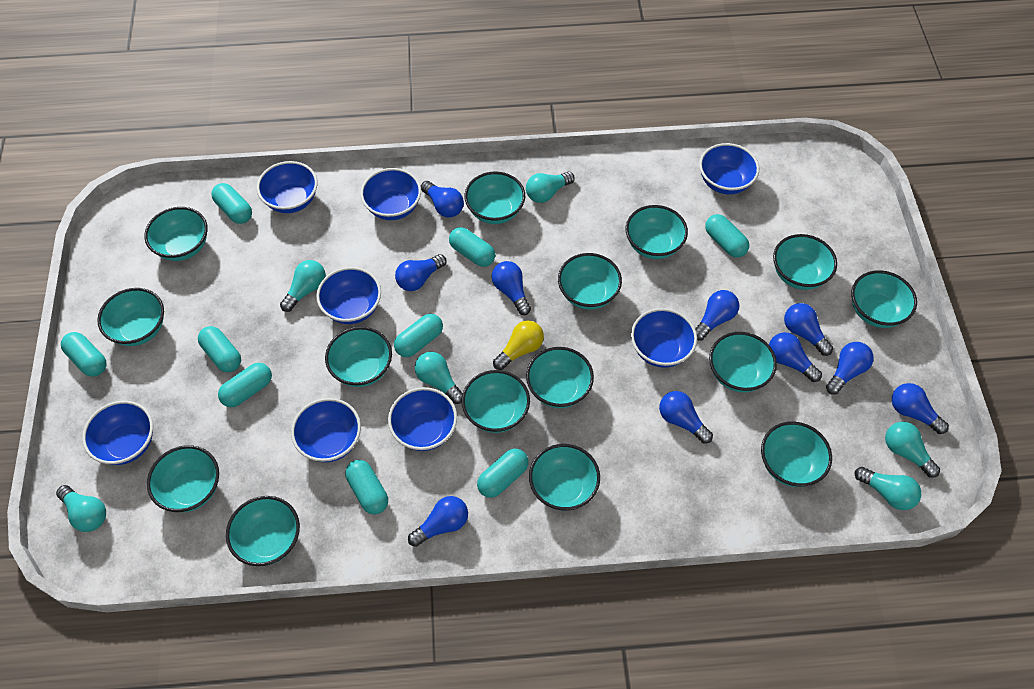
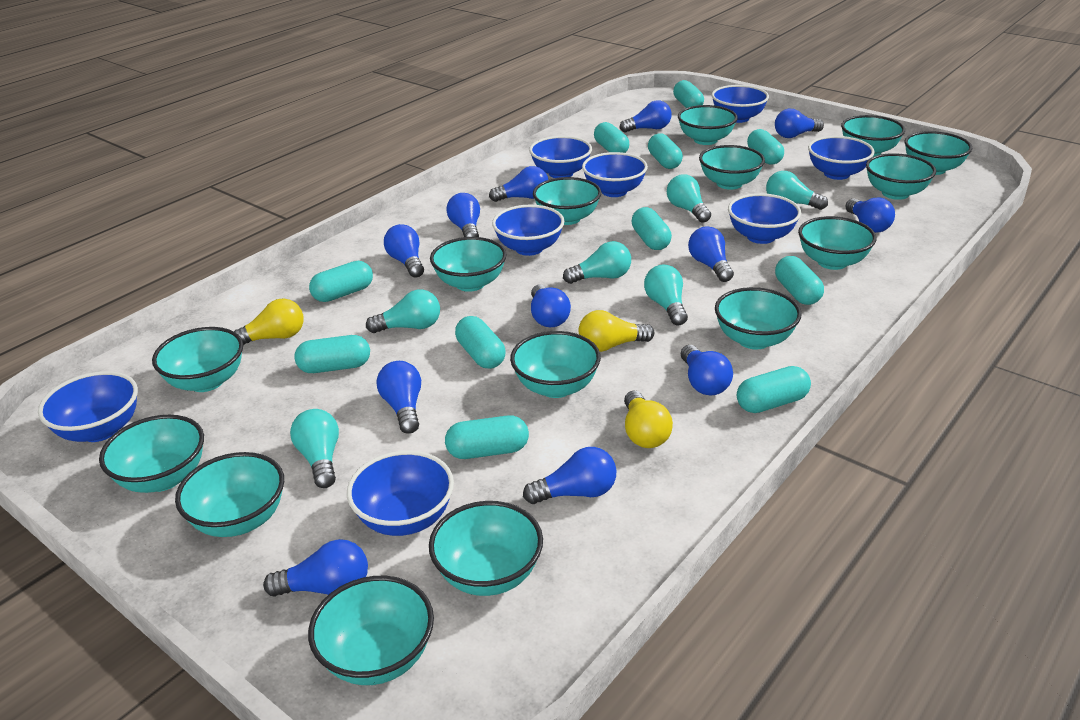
blue light bulb: 10 -> 12
turquoise capsule: 9 -> 11
yellow light bulb: 1 -> 3

